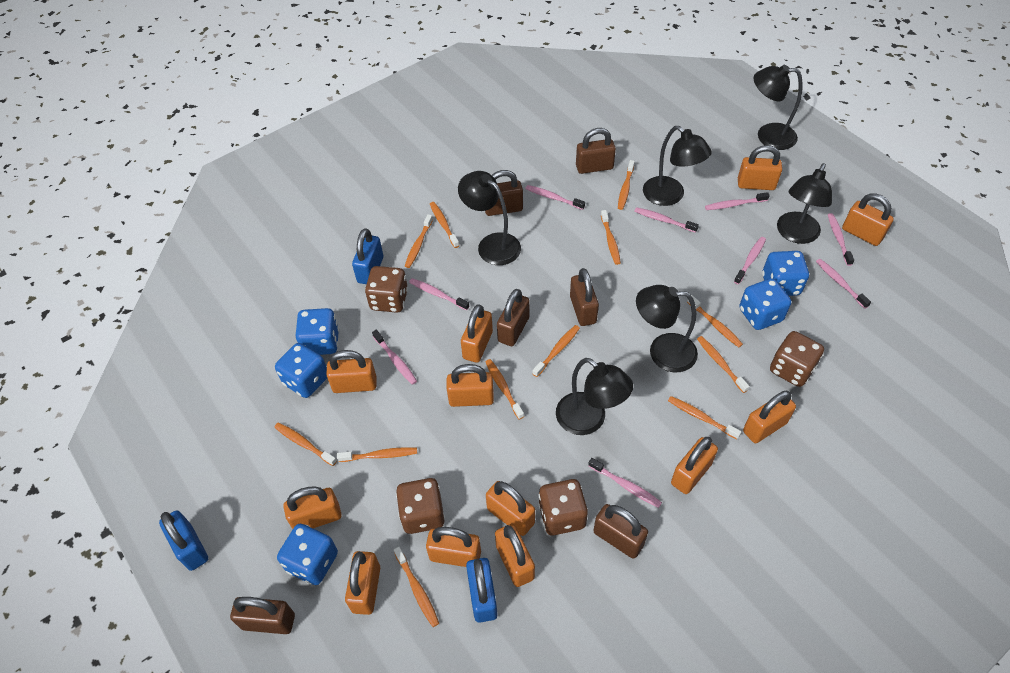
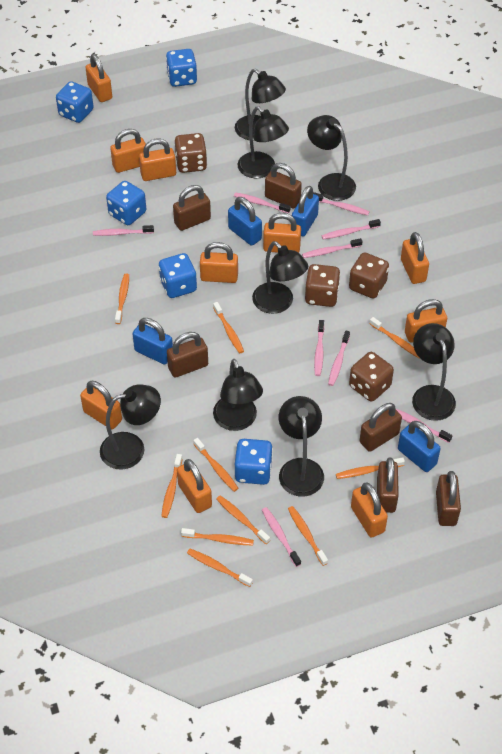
black lamp: 6 -> 8
blue padlock: 3 -> 4
orange padlock: 12 -> 10
orange toothbrush: 12 -> 10

